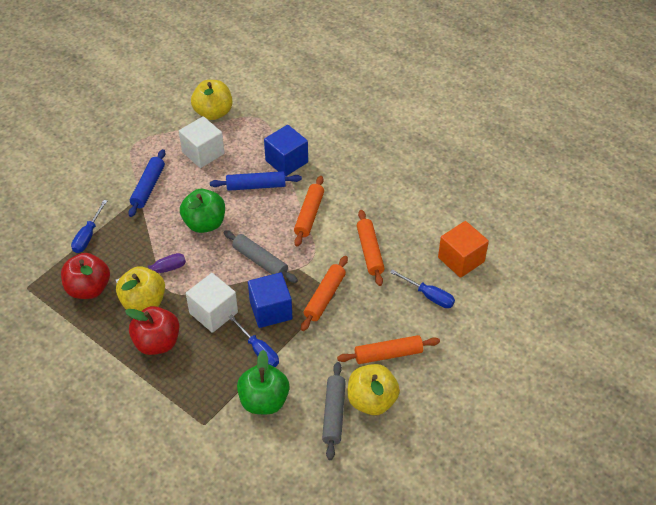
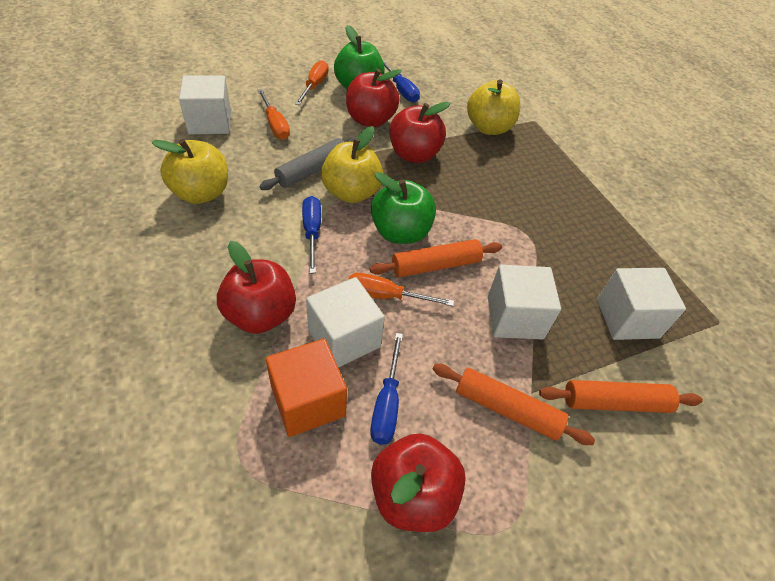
blue cube: 2 -> 0
blue rolling pin: 2 -> 0
grey rolling pin: 2 -> 1
orange rolling pin: 4 -> 3
orange screwdriver: 0 -> 3
purple screwdriver: 1 -> 0
red apple: 2 -> 4
white cube: 2 -> 4

